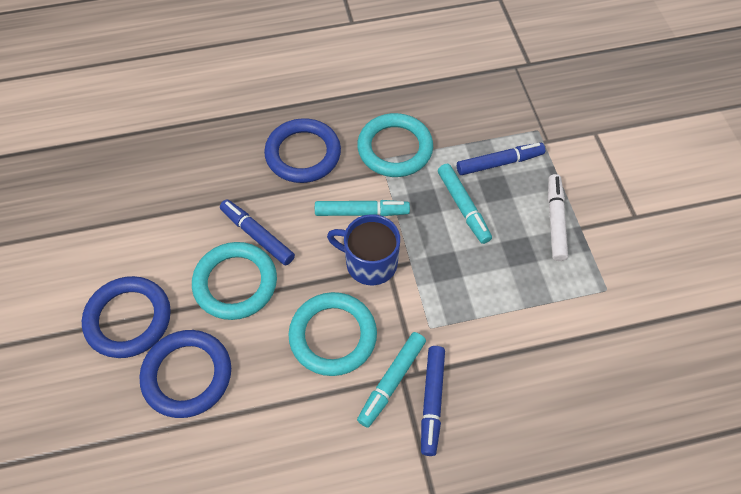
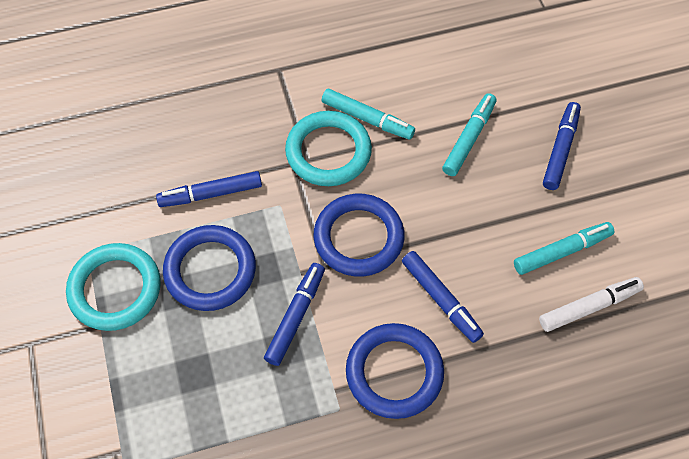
blue marker: 3 -> 4
blue mug: 1 -> 0
turquoise ring: 3 -> 2

